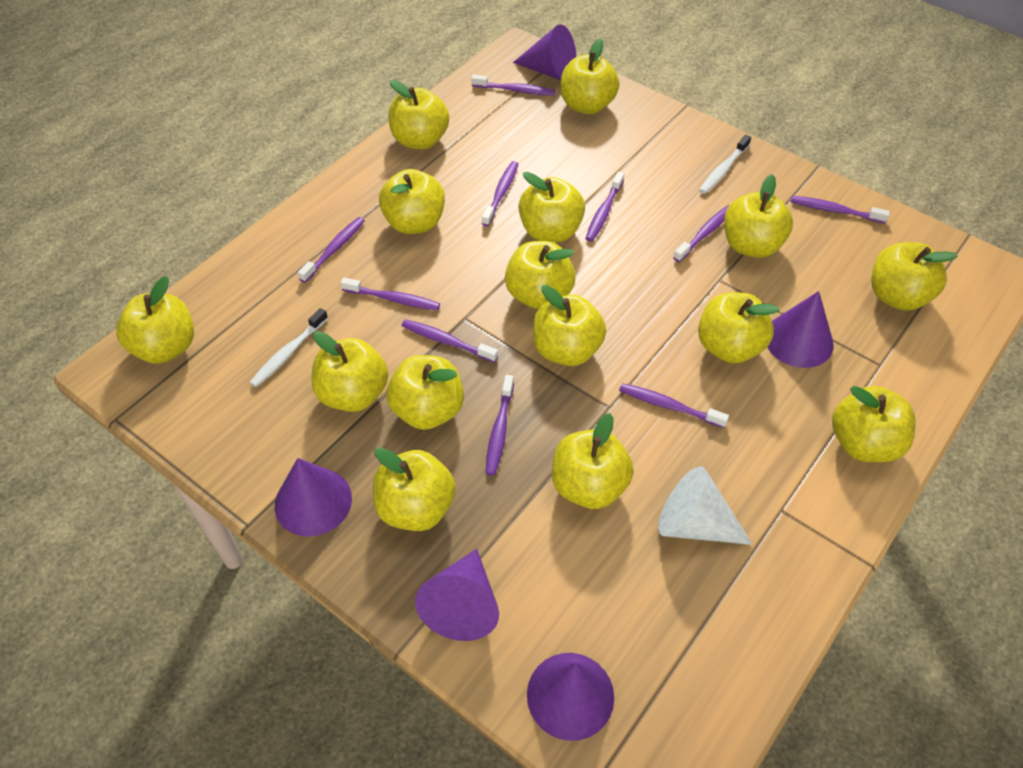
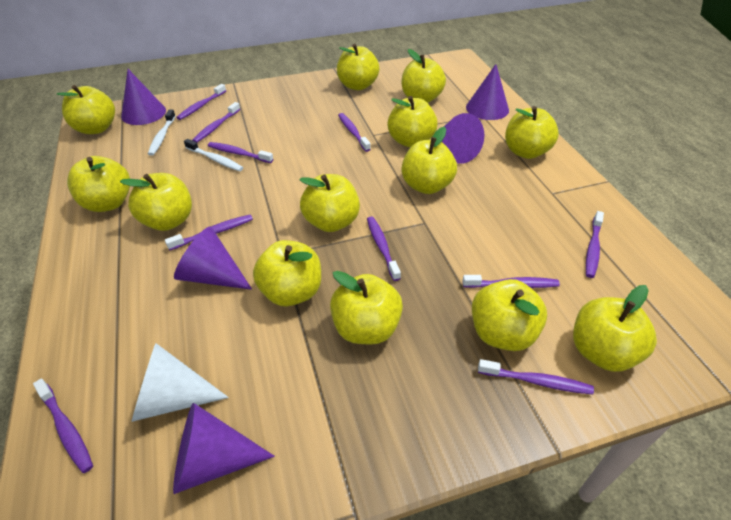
yellow apple: 15 -> 13

